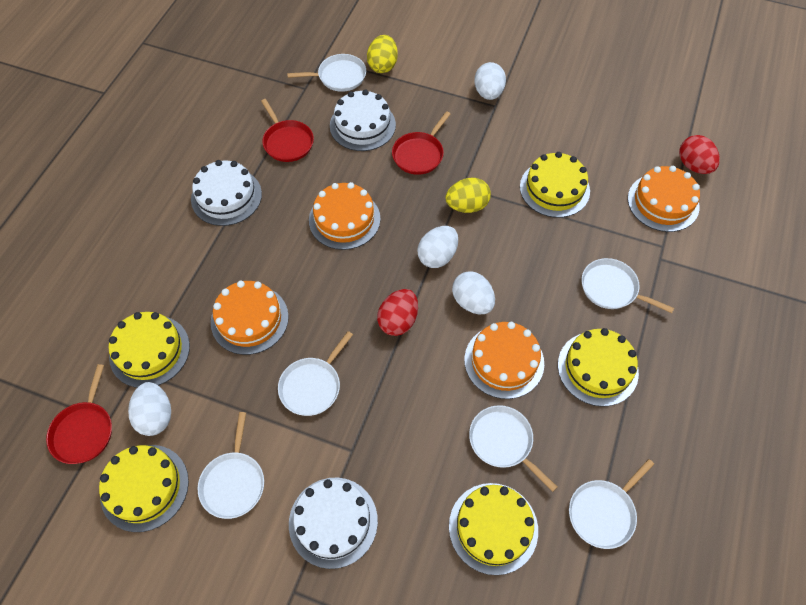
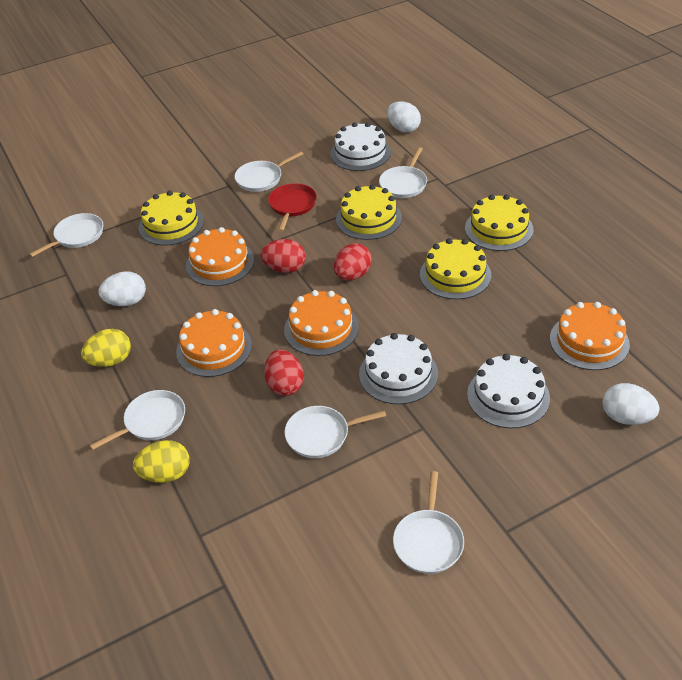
red egg: 2 -> 3
red pan: 3 -> 1
white egg: 4 -> 3
yellow cake: 5 -> 4

